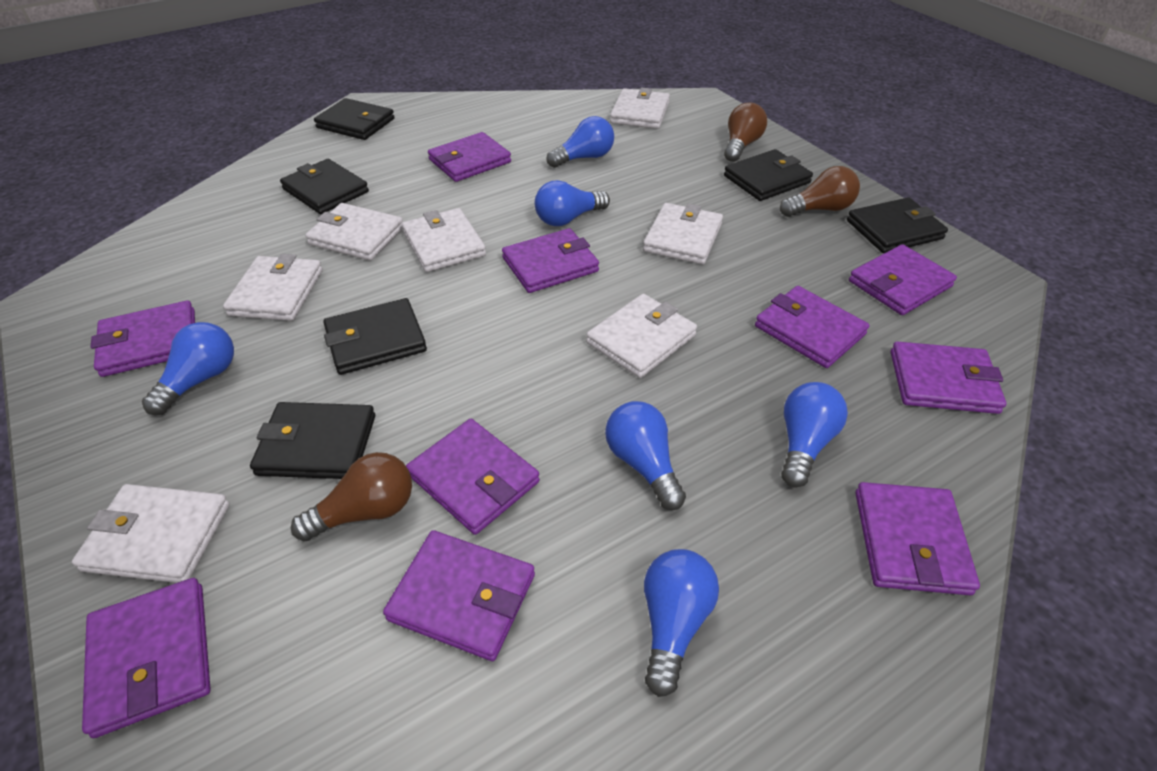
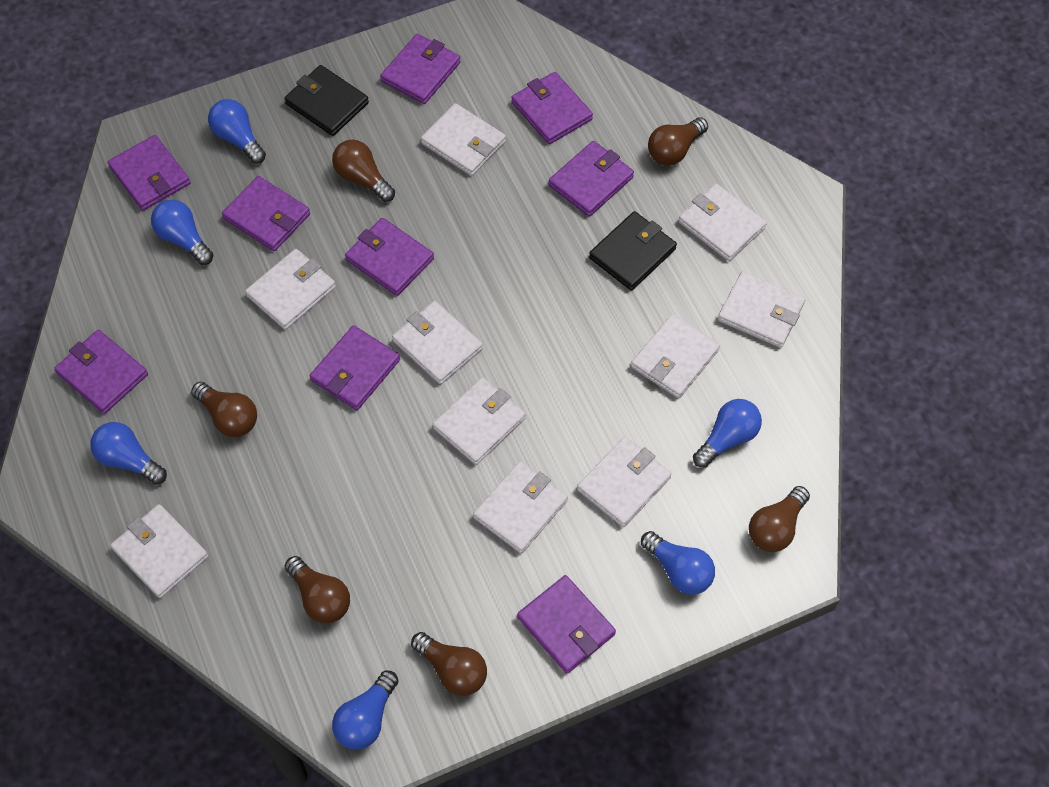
black wallet: 6 -> 2
brown light bulb: 3 -> 6
purple wallet: 10 -> 9
white wallet: 7 -> 10

